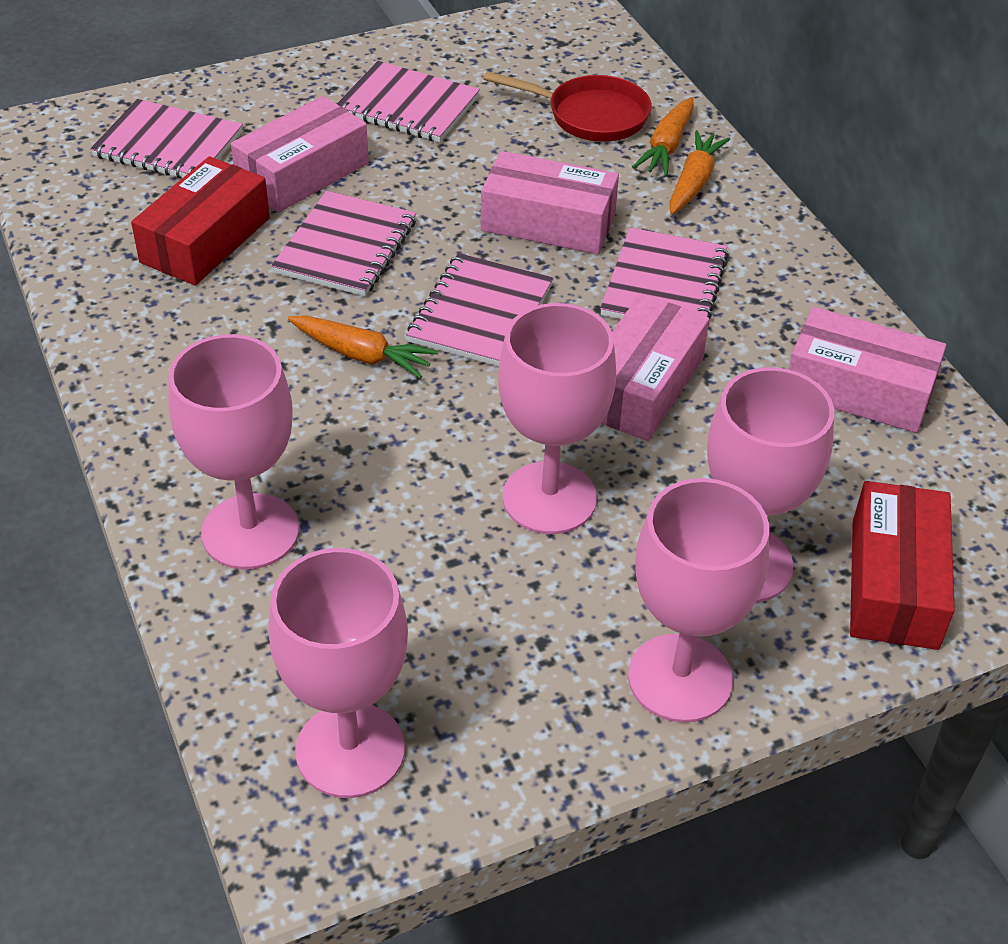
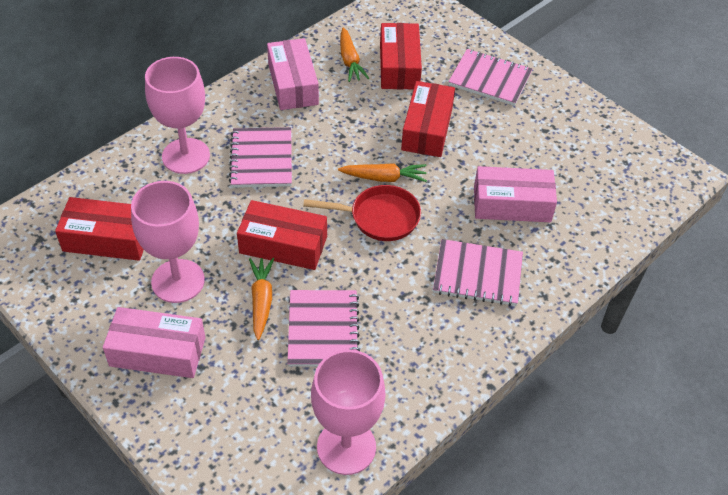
pink box: 4 -> 3
pink goblet: 5 -> 3
pink notebook: 5 -> 4
red box: 2 -> 4

